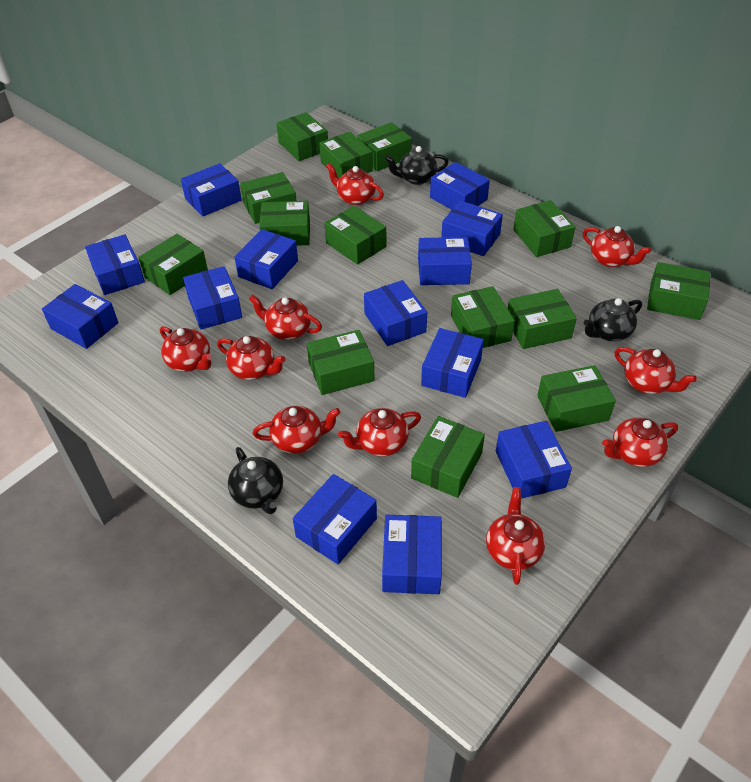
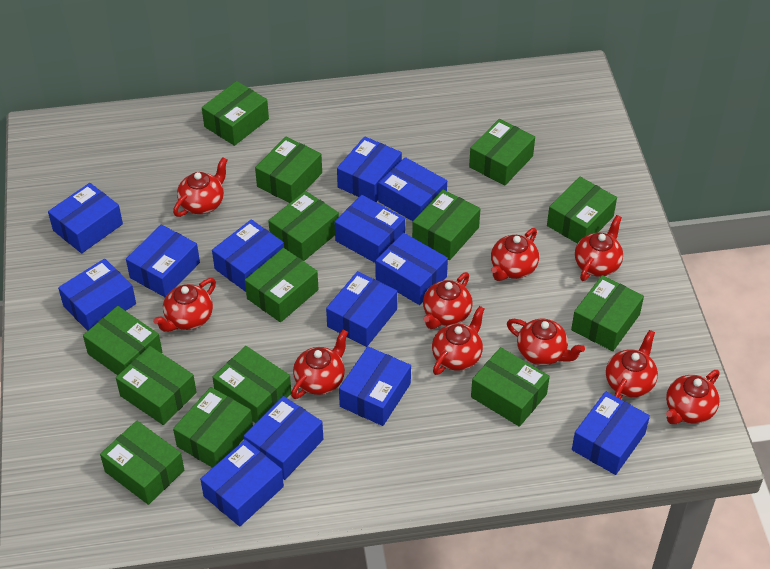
black teapot: 3 -> 0

